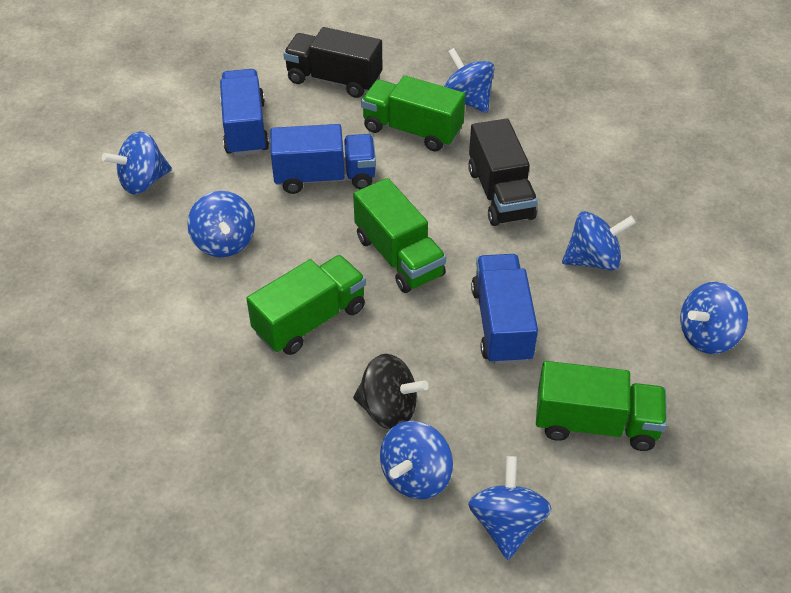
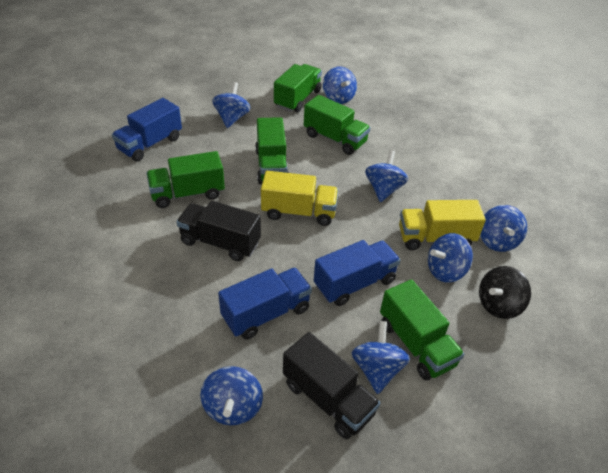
green truck: 4 -> 5
yellow truck: 0 -> 2

